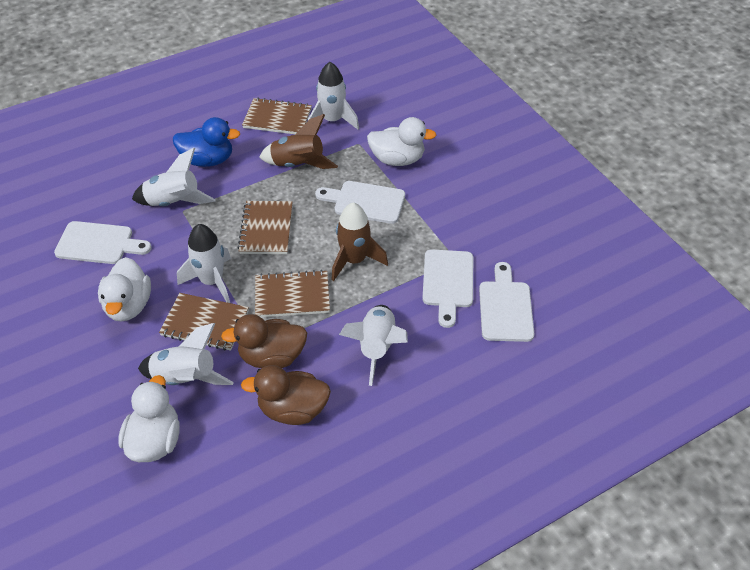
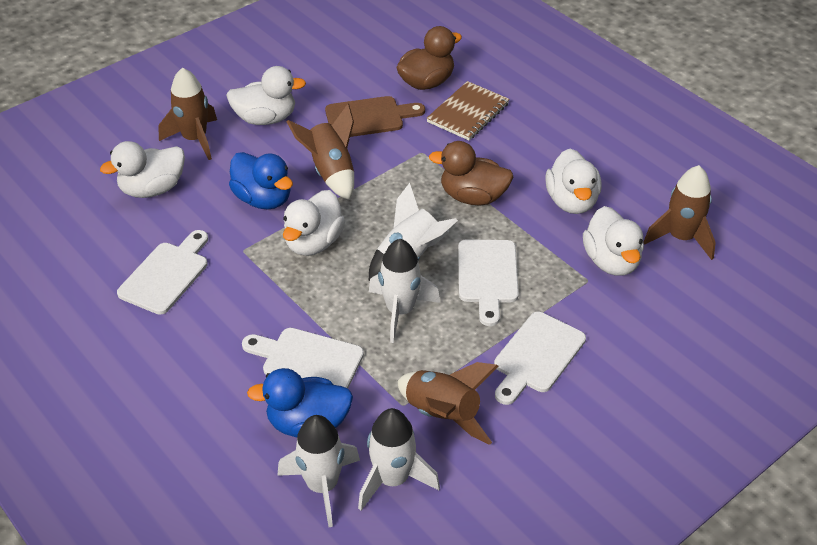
blue duck: 1 -> 2
brown cutting board: 0 -> 1
brown notebook: 4 -> 1
brown rocket: 2 -> 4
white duck: 3 -> 5
white rocket: 5 -> 4

